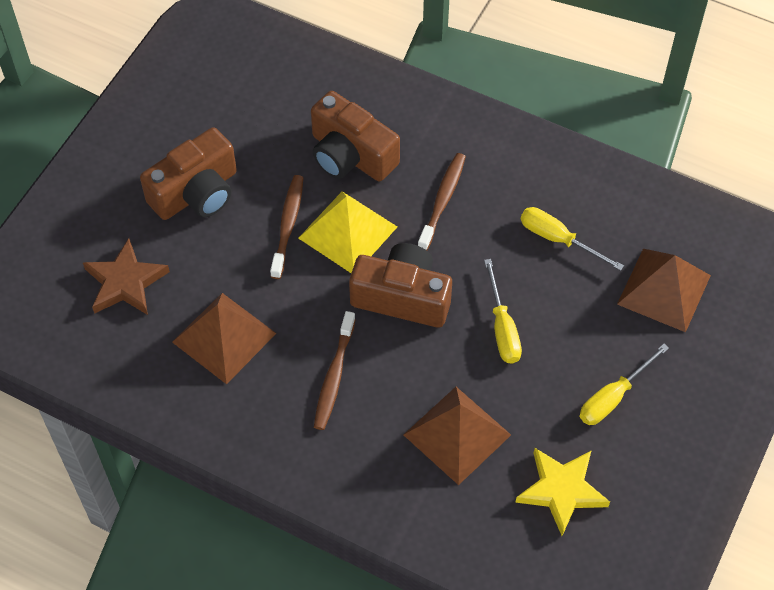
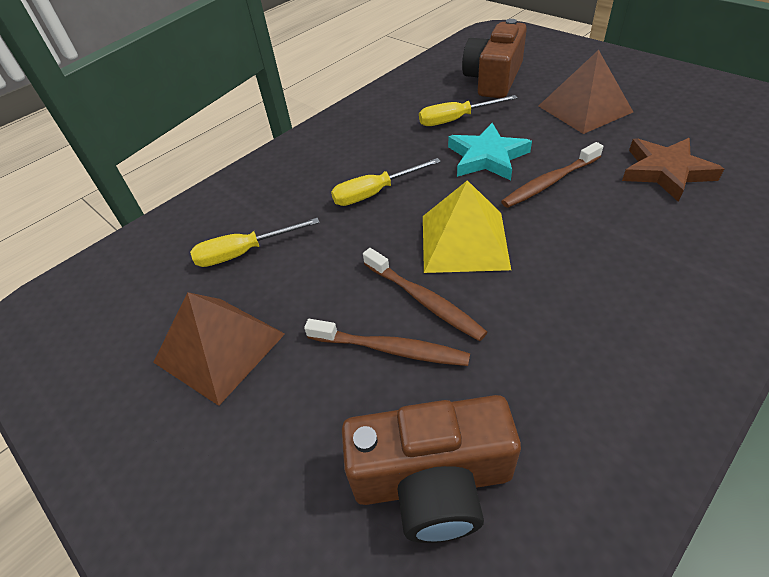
brown camera: 3 -> 2
brown pyramid: 3 -> 2
turquoise star: 0 -> 1
yellow star: 1 -> 0

